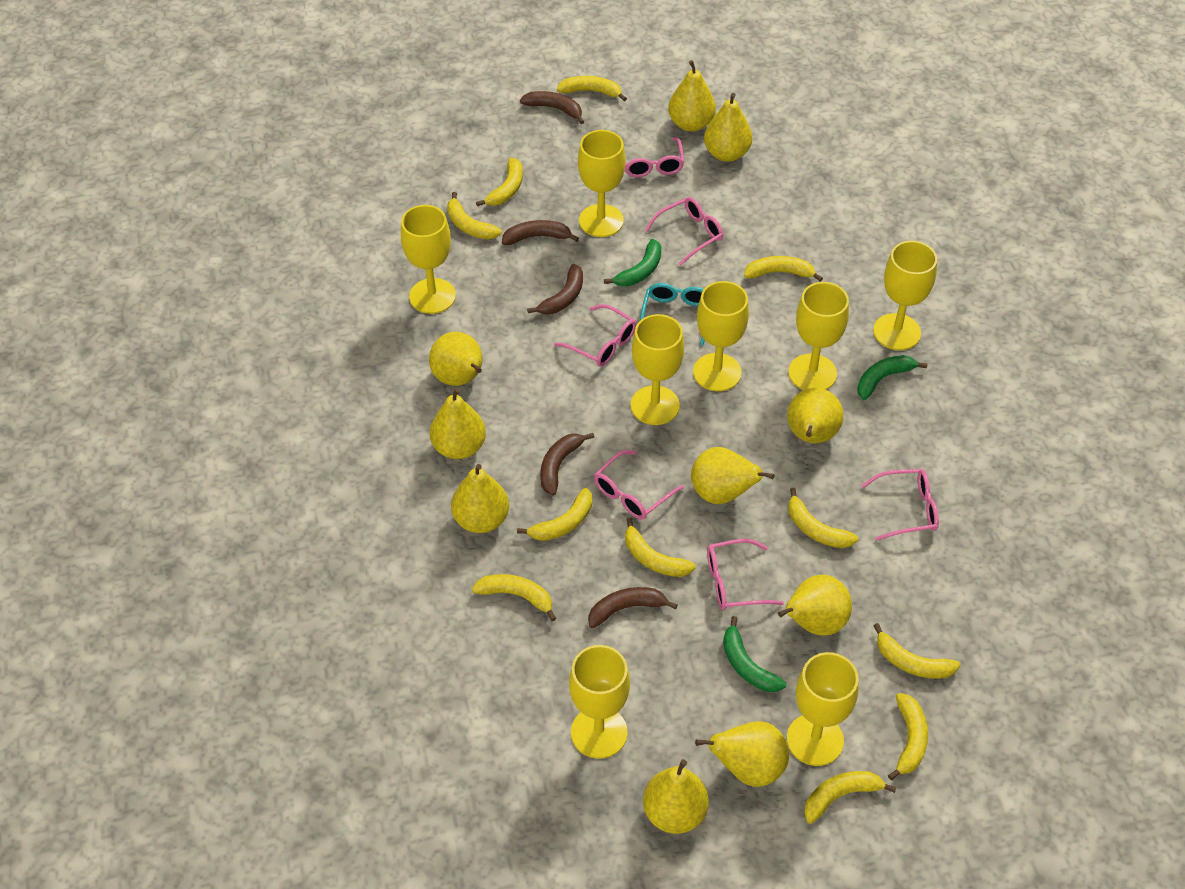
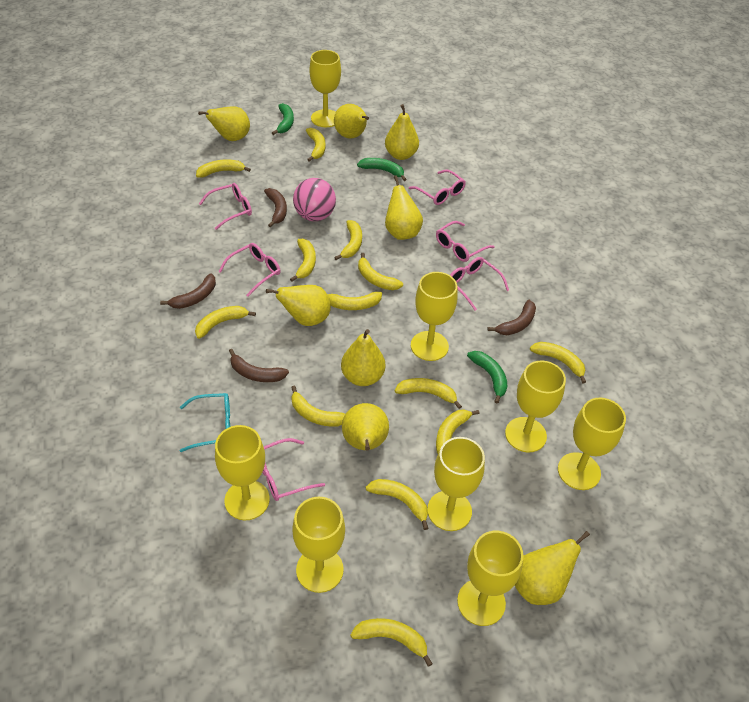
brown banana: 5 -> 4
pink ball: 0 -> 1
yellow banana: 11 -> 13
yellow pear: 10 -> 8

